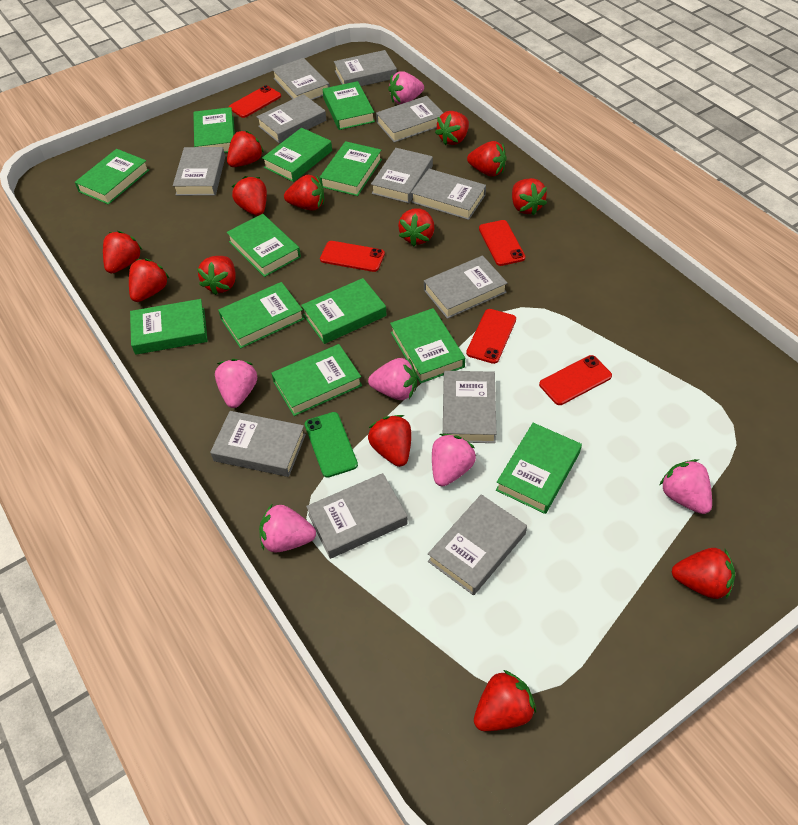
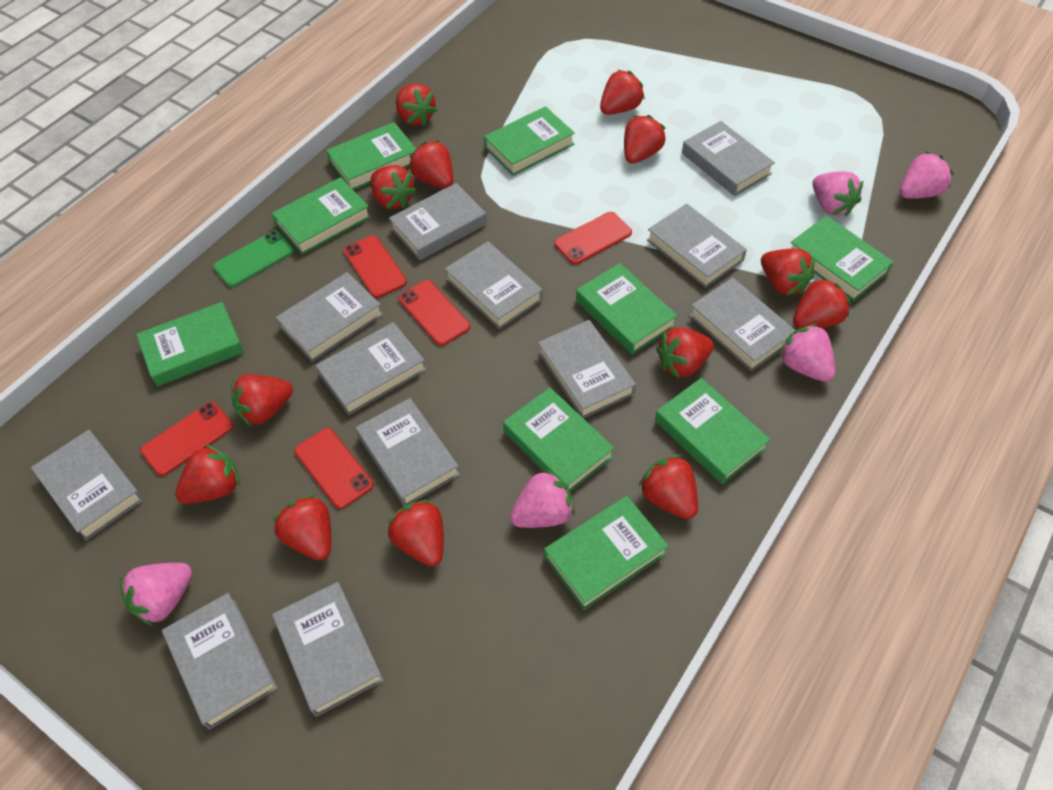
green book: 12 -> 9
pink strawberry: 6 -> 5

